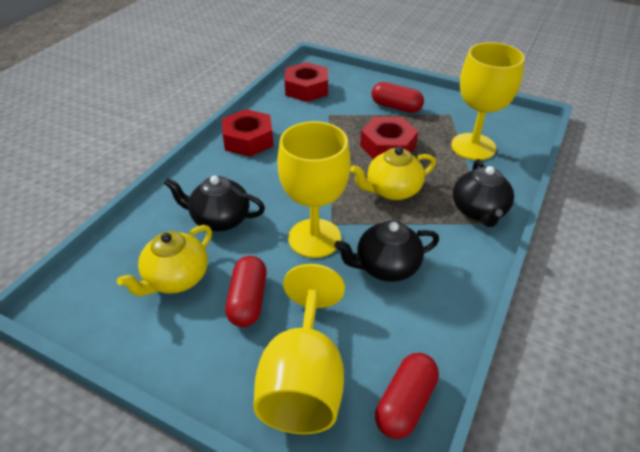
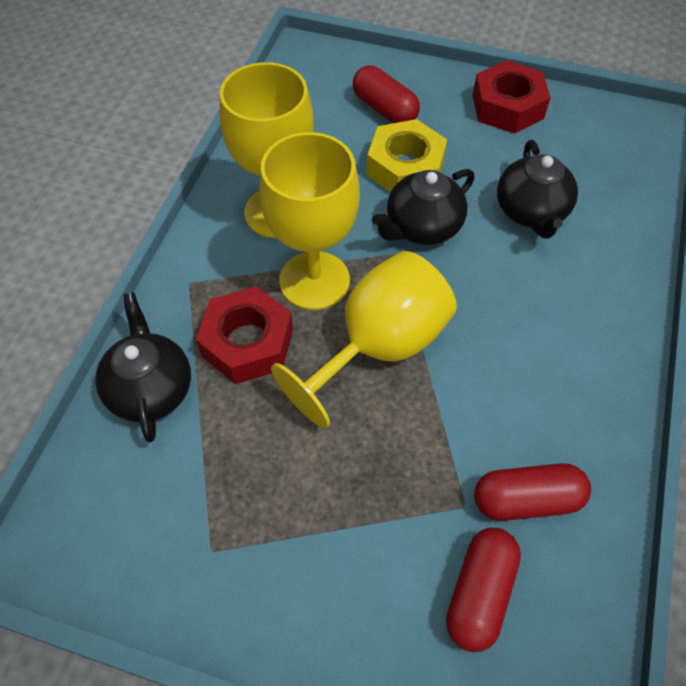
red nut: 3 -> 2
yellow nut: 0 -> 1
yellow teapot: 2 -> 0

